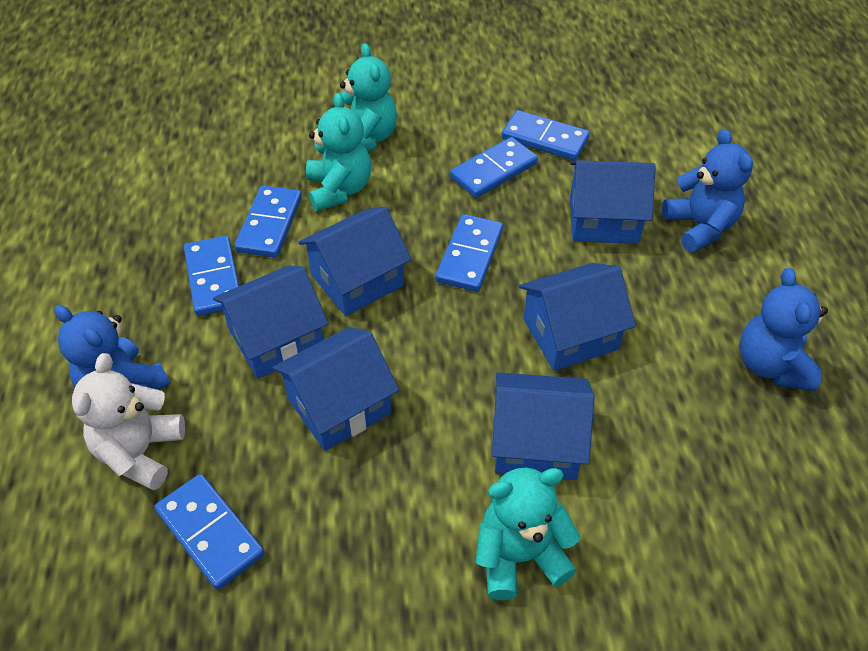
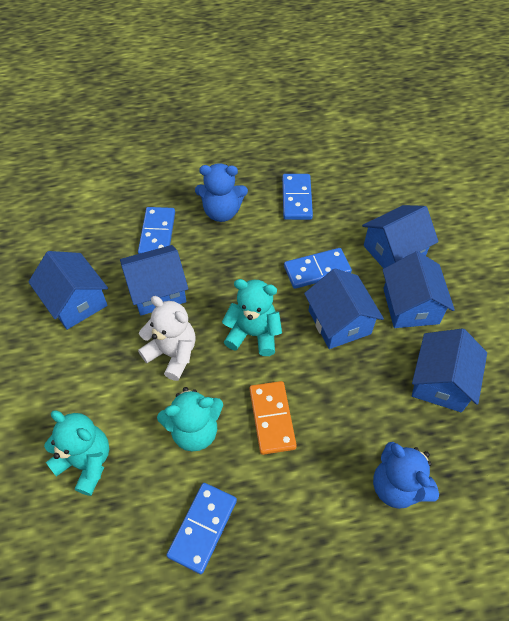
blue domino: 6 -> 4
blue teddy bear: 3 -> 2
orange domino: 0 -> 1

